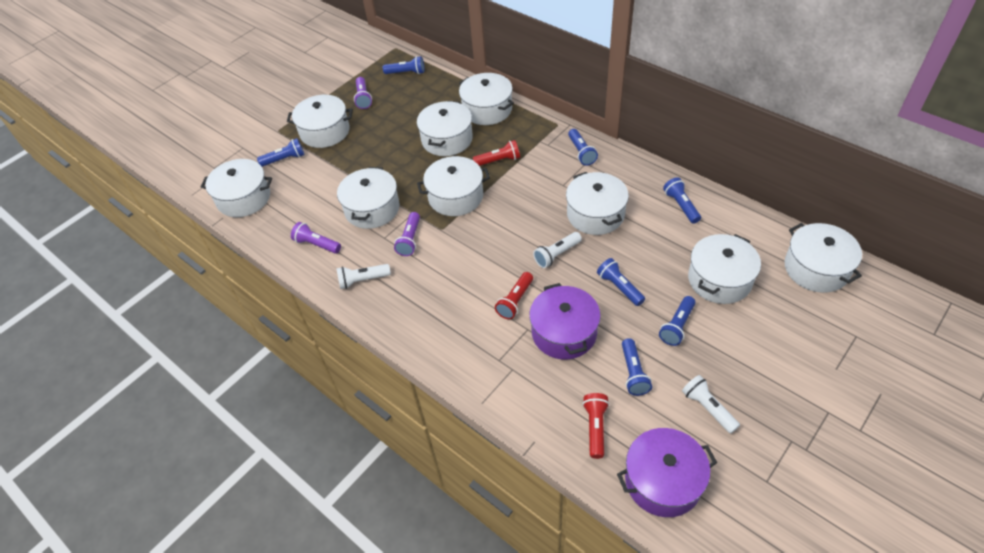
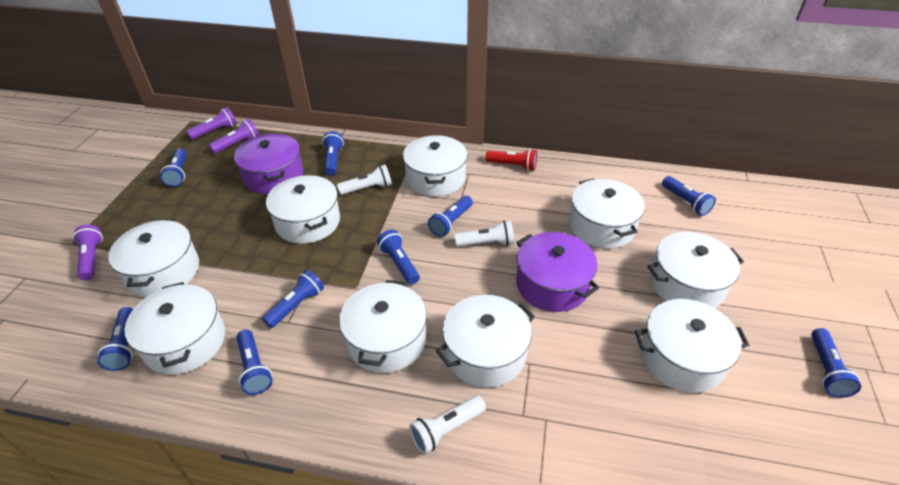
blue flashlight: 7 -> 9
red flashlight: 3 -> 1

